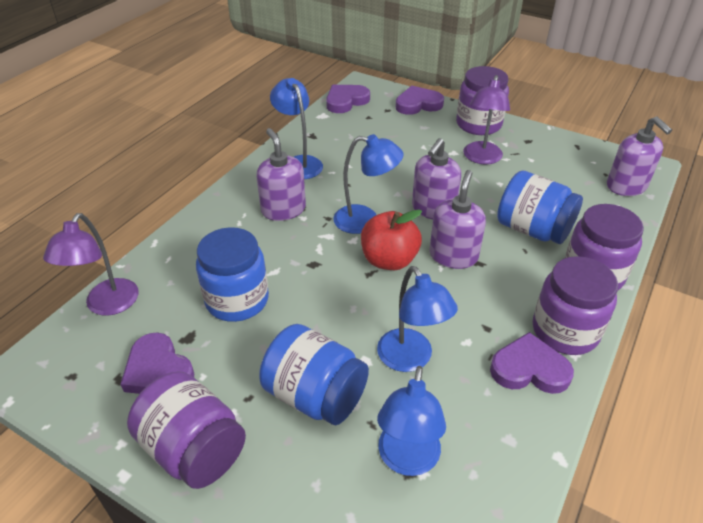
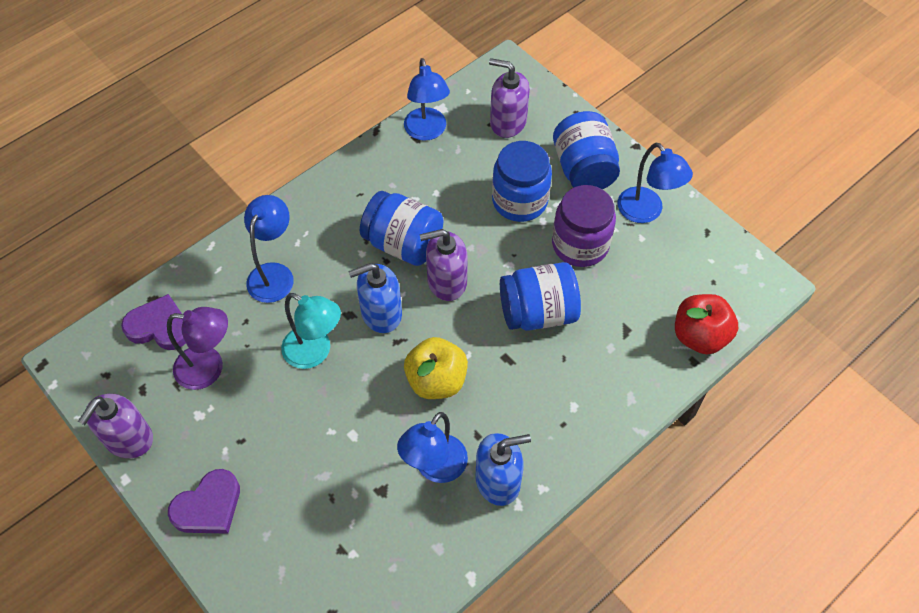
blue jar: 3 -> 4
blue soap dispenser: 0 -> 2
purple heart: 4 -> 2
purple jar: 4 -> 1
purple lamp: 2 -> 1
purple soap dispenser: 4 -> 3
turquoise lamp: 0 -> 1
yellow apple: 0 -> 1

